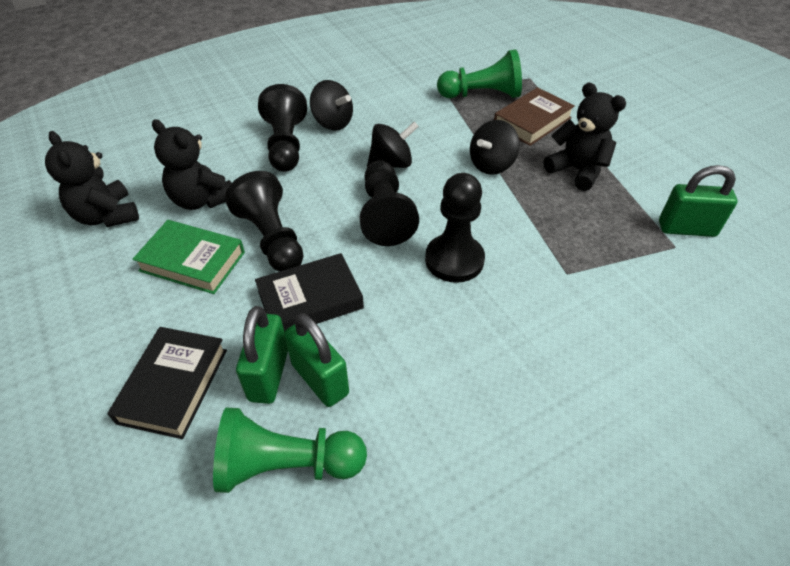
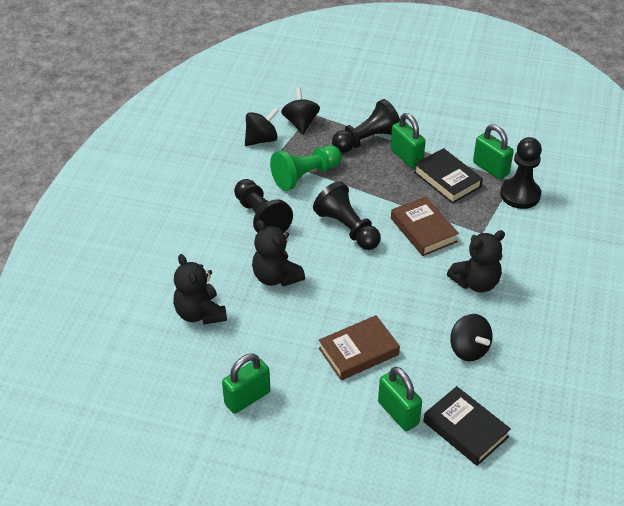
brown book: 1 -> 2
green book: 1 -> 0
green padlock: 3 -> 4
green pawn: 2 -> 1

